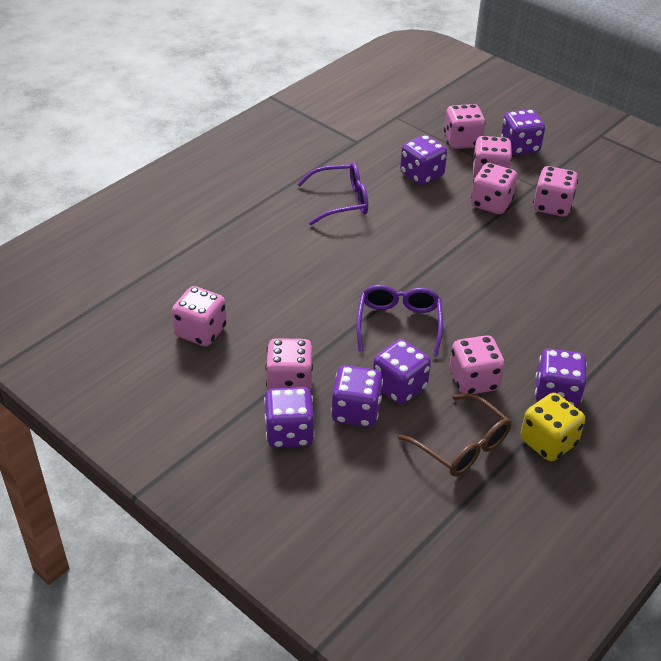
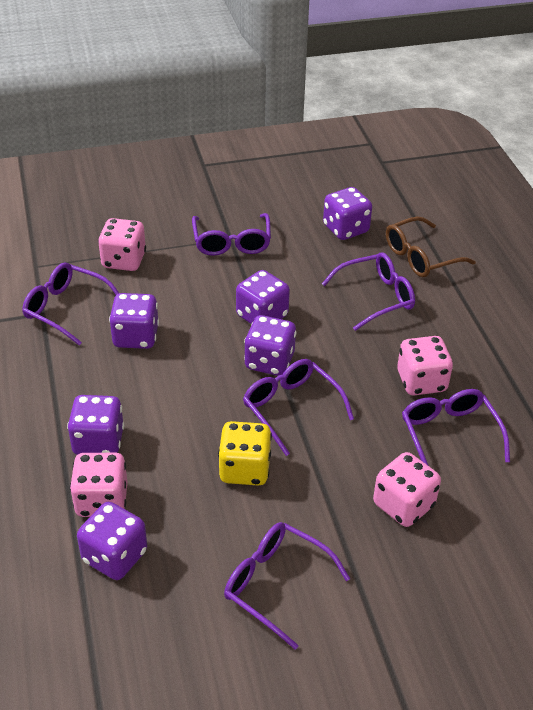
pink dice: 7 -> 4
purple glasses: 2 -> 6

